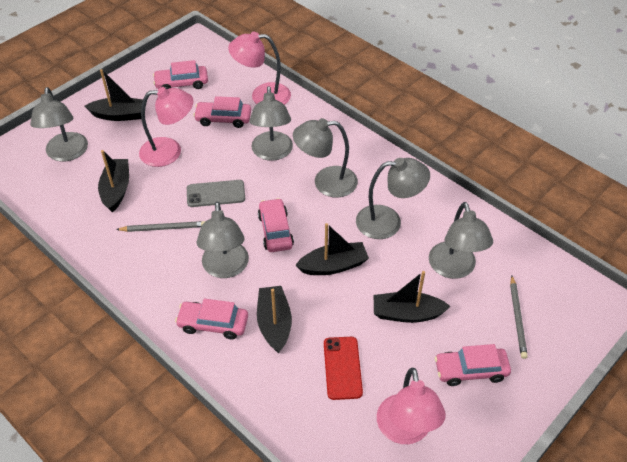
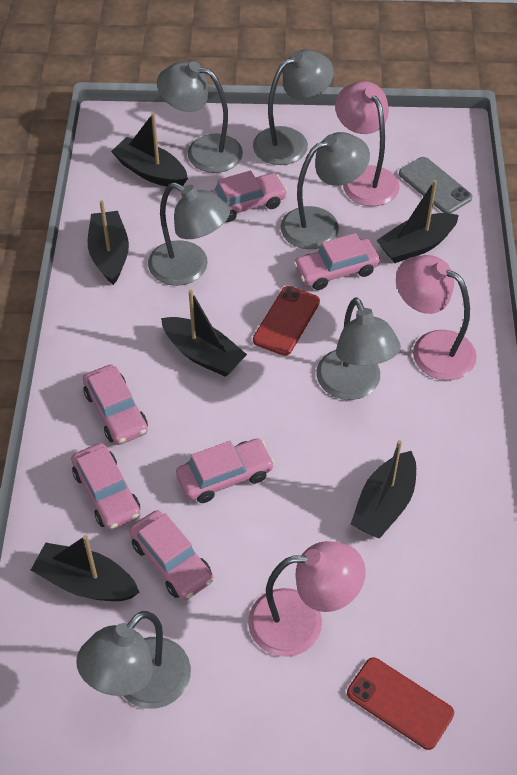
black boat: 5 -> 6
grey pencil: 2 -> 0
pink car: 5 -> 6
red phone: 1 -> 2

